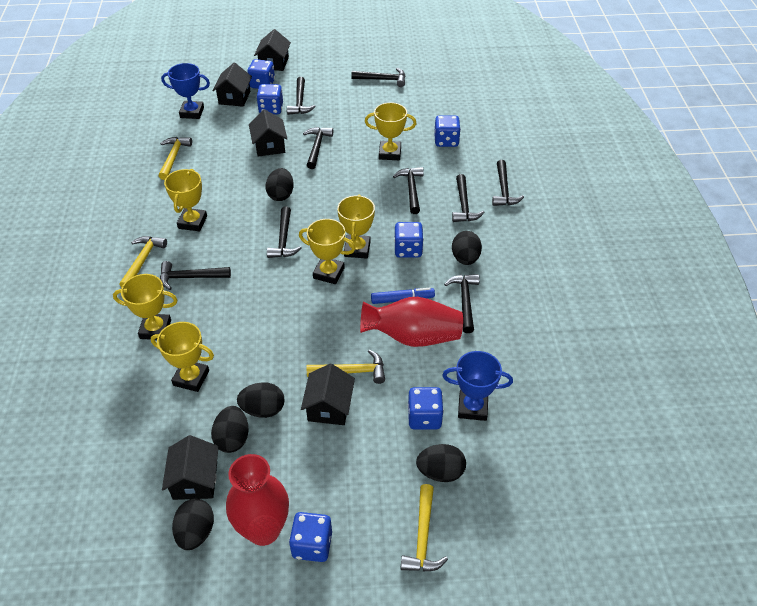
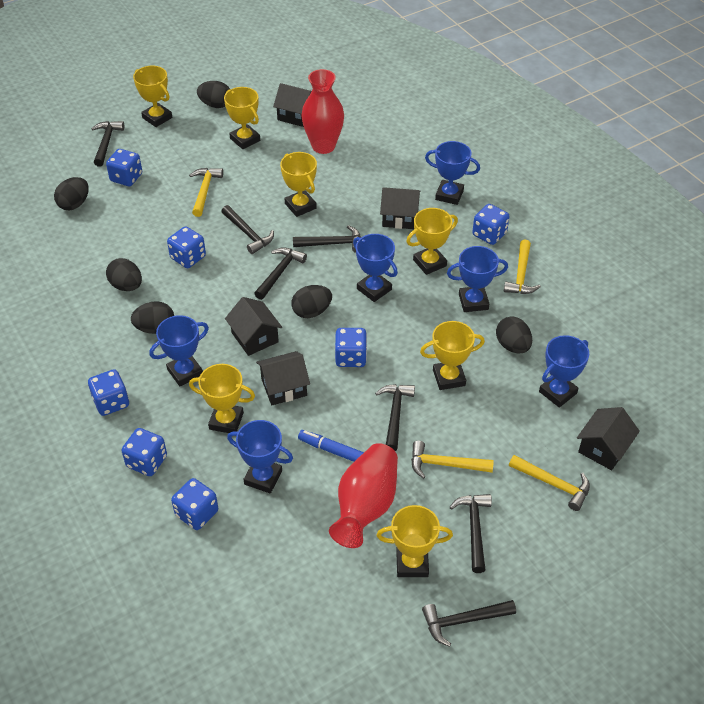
black hammer: 9 -> 7
blue dice: 6 -> 7
blue trophy: 2 -> 6
yellow trophy: 6 -> 7

